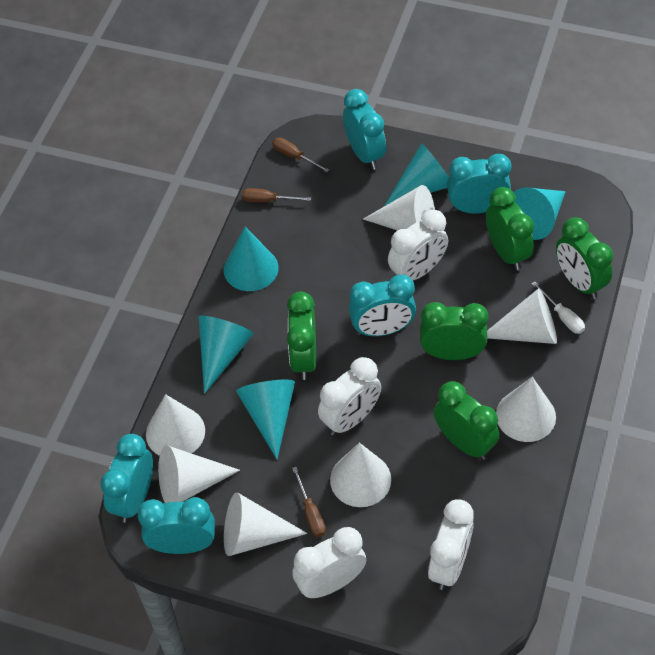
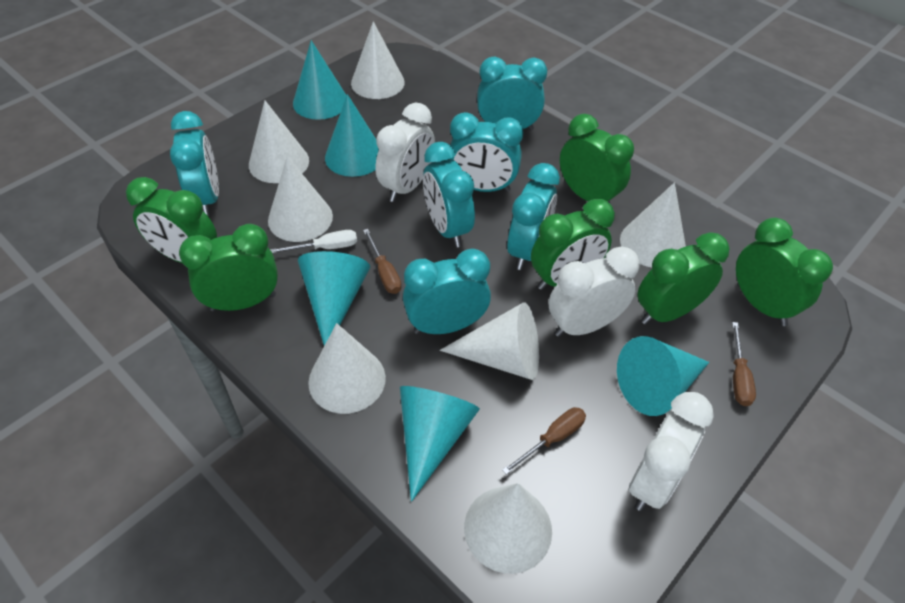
green clock: 5 -> 6
turquoise clock: 5 -> 6
white clock: 4 -> 3

